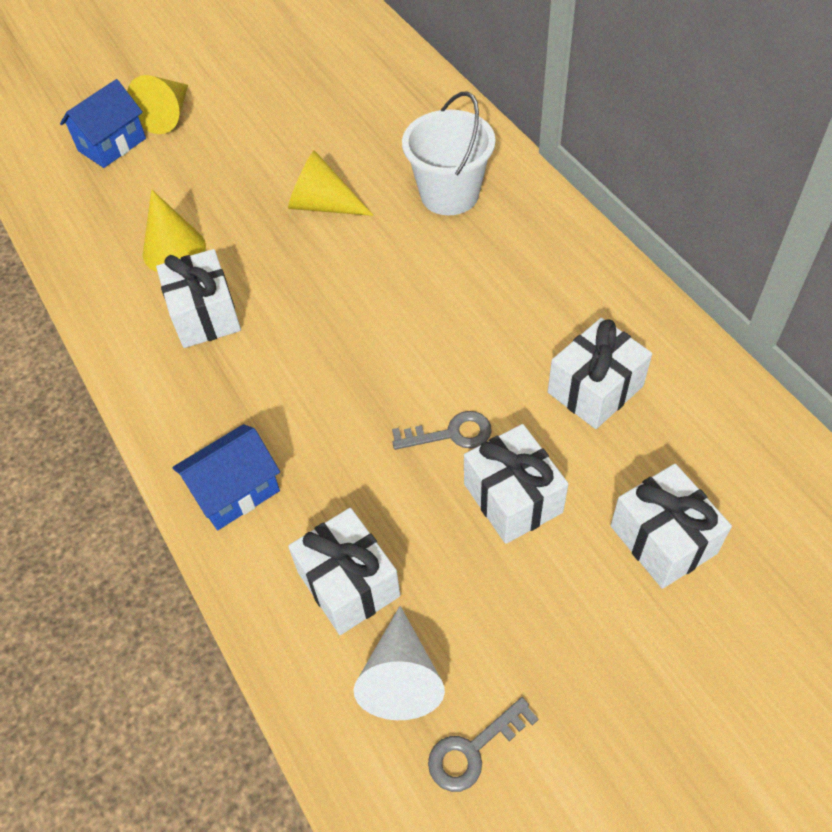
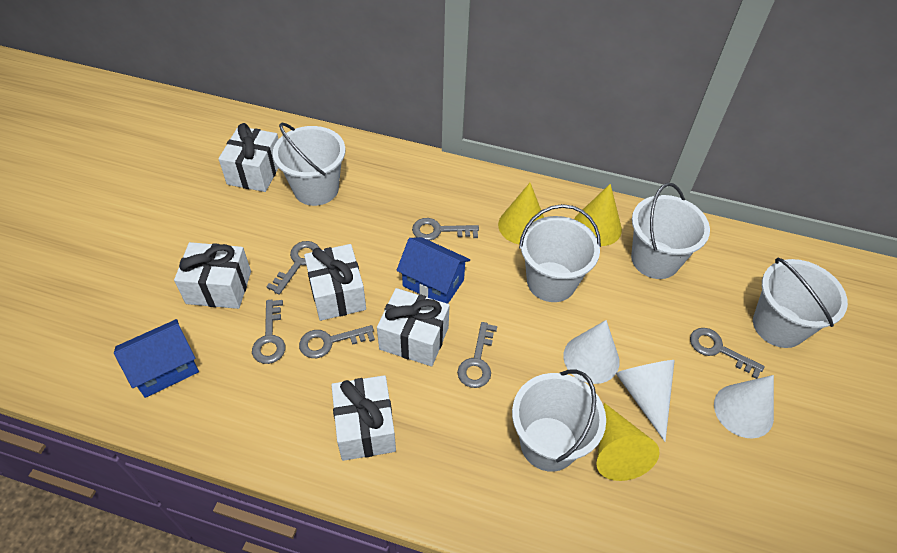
grey key: 2 -> 6
white bucket: 1 -> 5
white cone: 1 -> 3

